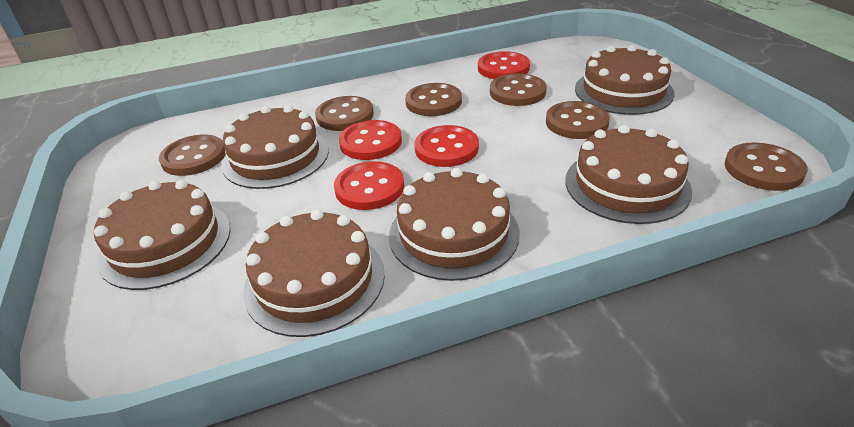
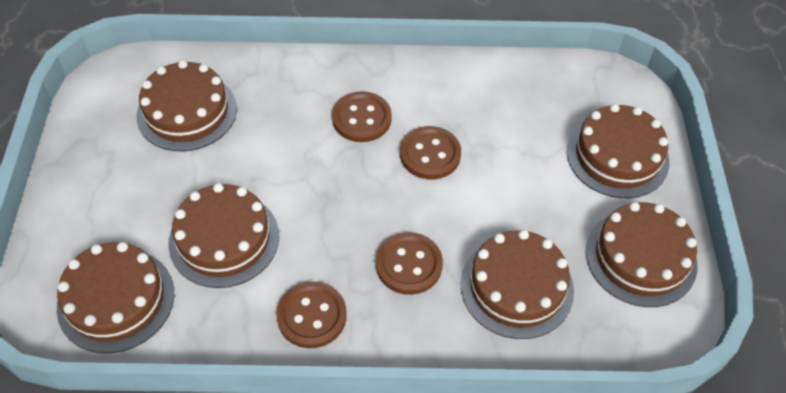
brown button: 6 -> 4
red button: 4 -> 0

